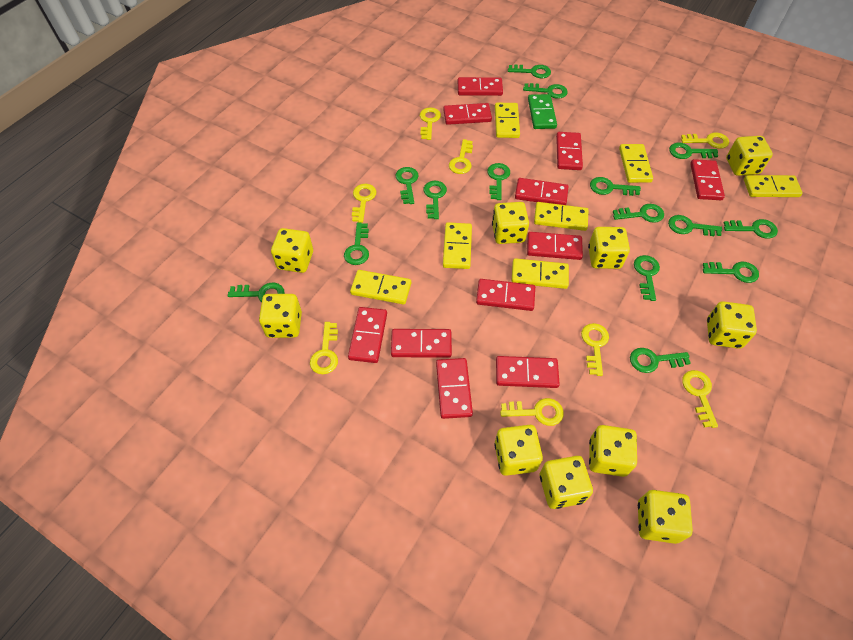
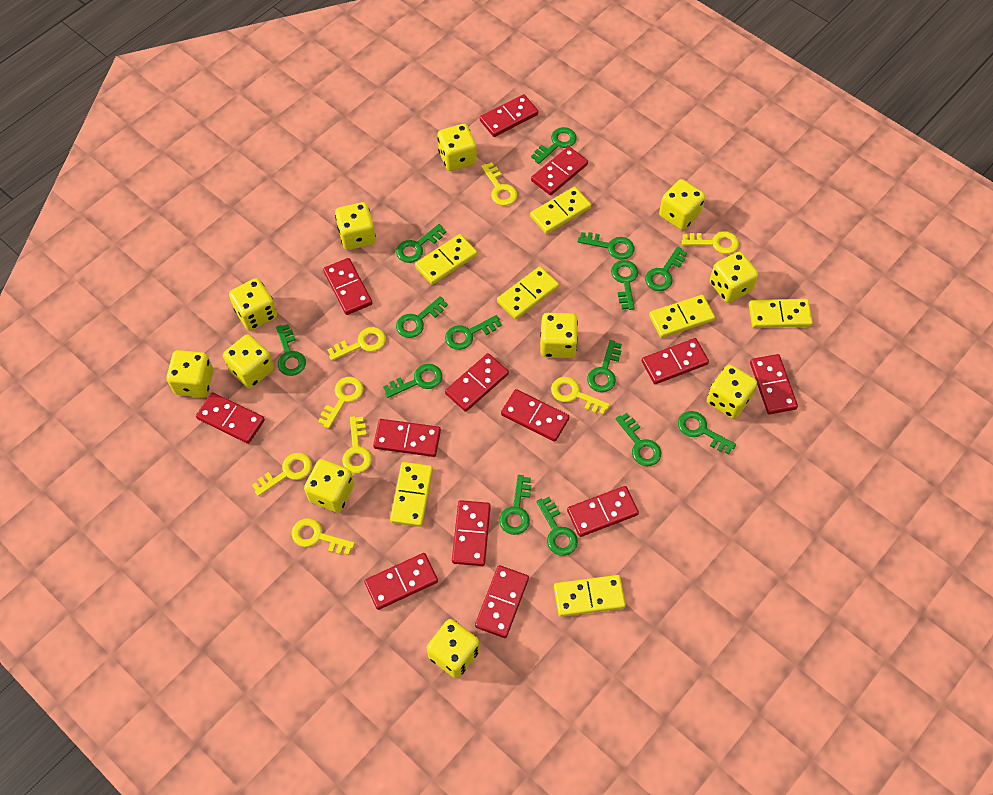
green domino: 1 -> 0
green key: 15 -> 14
red domino: 11 -> 13
yellow dice: 10 -> 11

